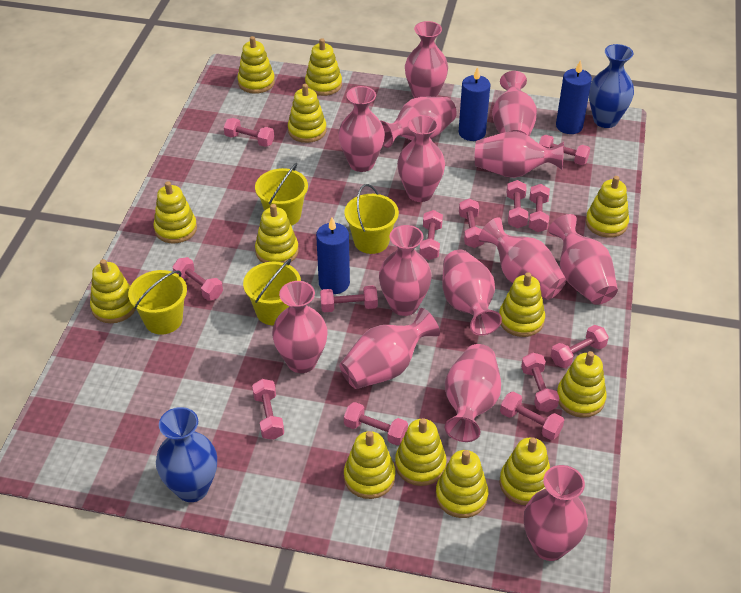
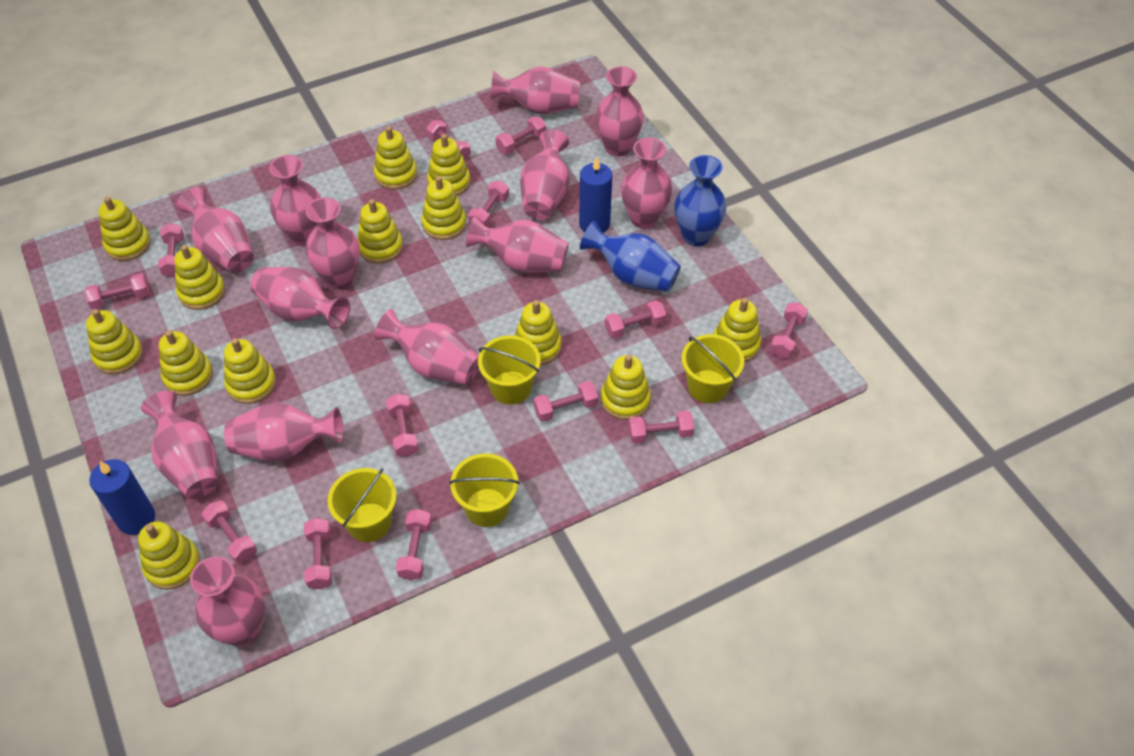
blue candle: 3 -> 2
pink vase: 14 -> 13

